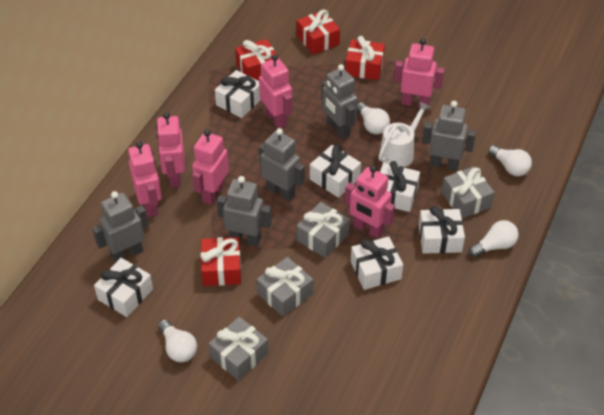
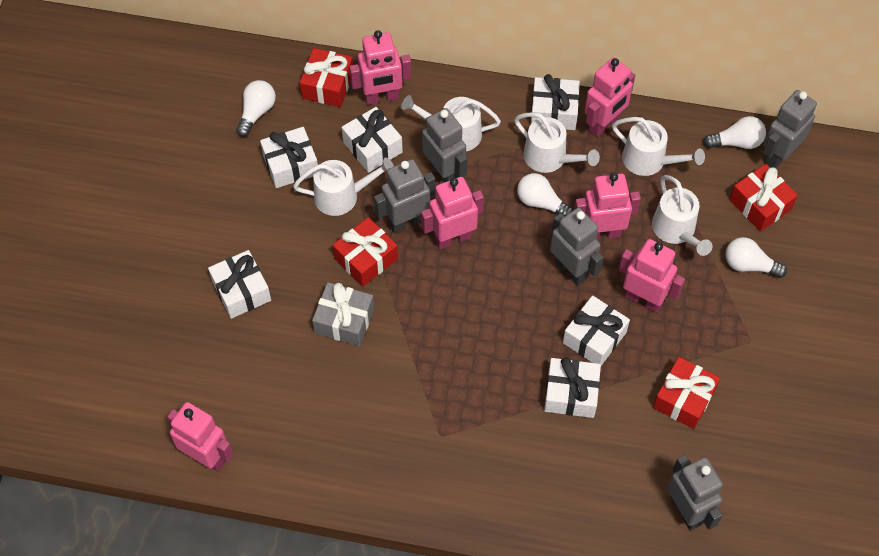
grey gift: 4 -> 1
white watering can: 1 -> 5

